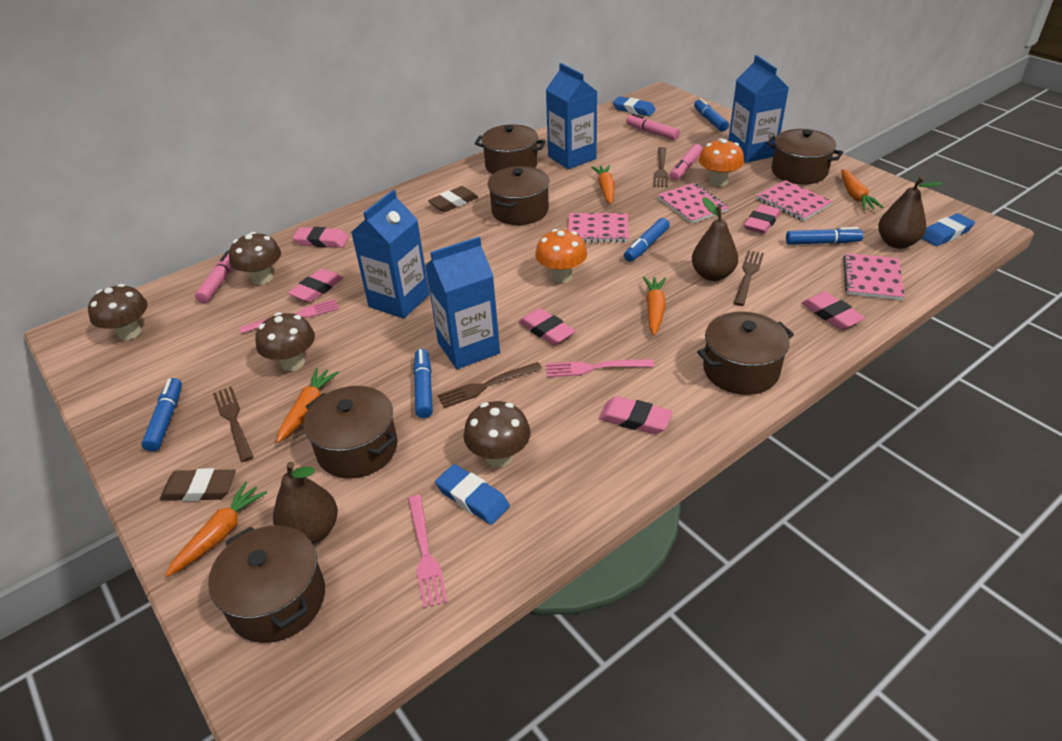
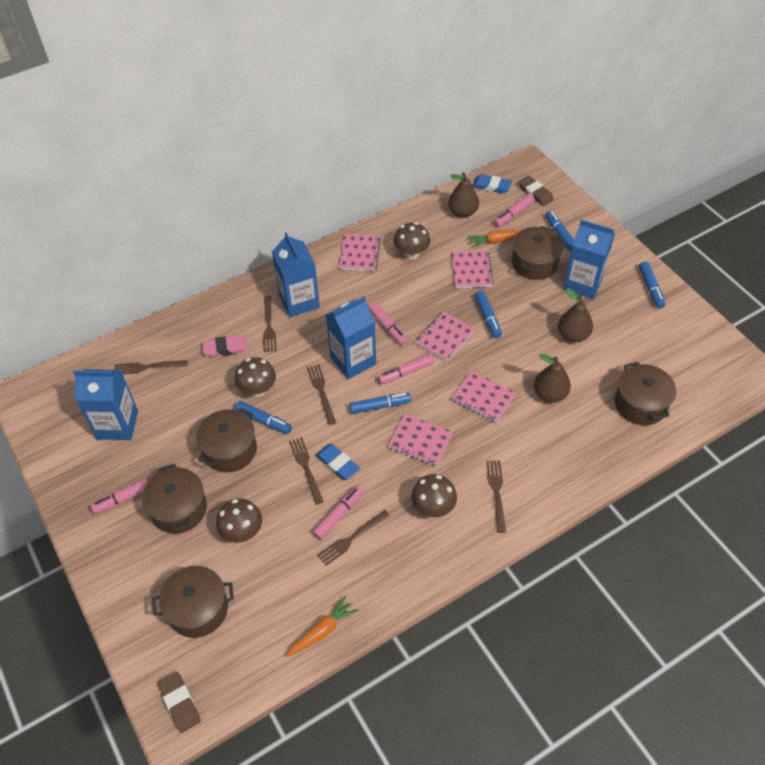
blue eraser: 3 -> 2
brown fork: 4 -> 6
brown pot: 6 -> 5
orange carrot: 5 -> 2
orange mushroom: 2 -> 0
pink eraser: 6 -> 1
pink fork: 3 -> 0
pink marker: 3 -> 5
pink notebook: 4 -> 5

